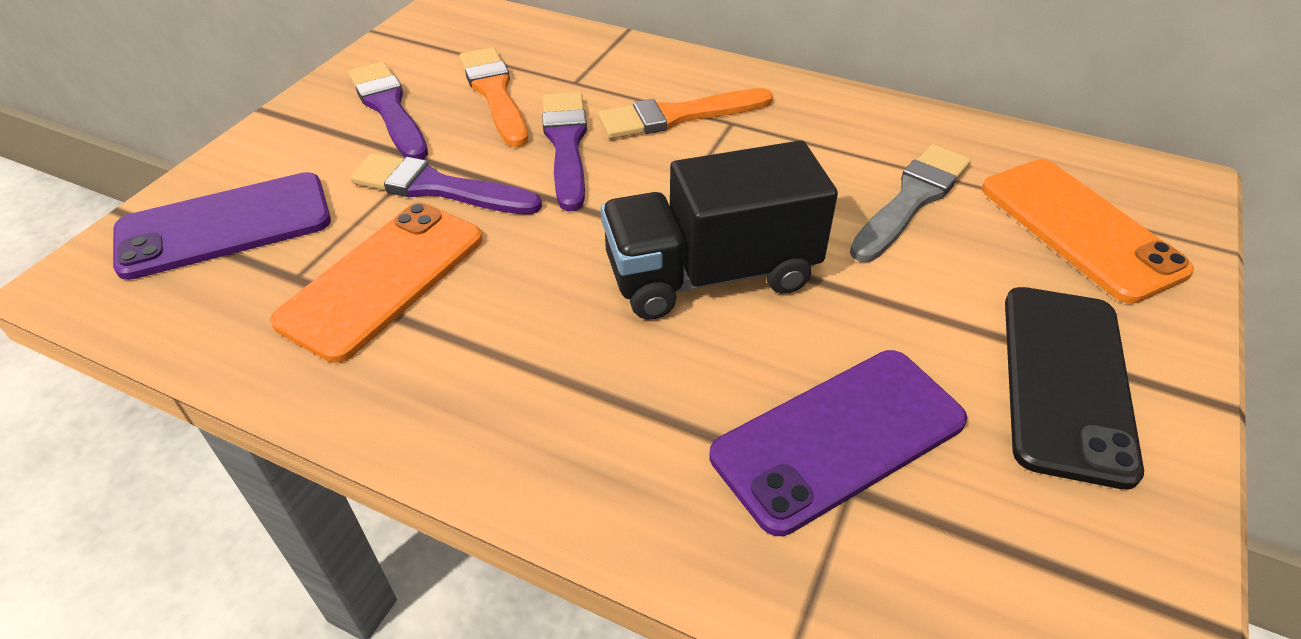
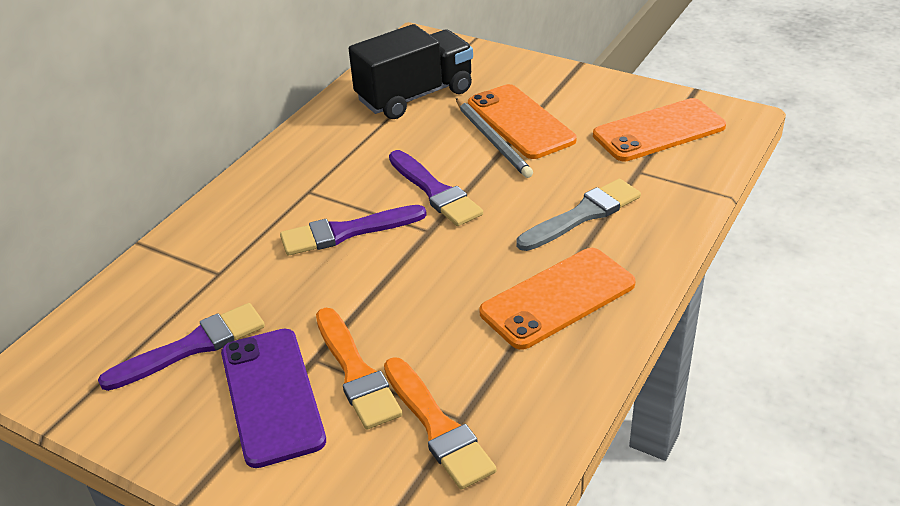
black phone: 1 -> 0
grey pencil: 0 -> 1
orange phone: 2 -> 3
purple phone: 2 -> 1

